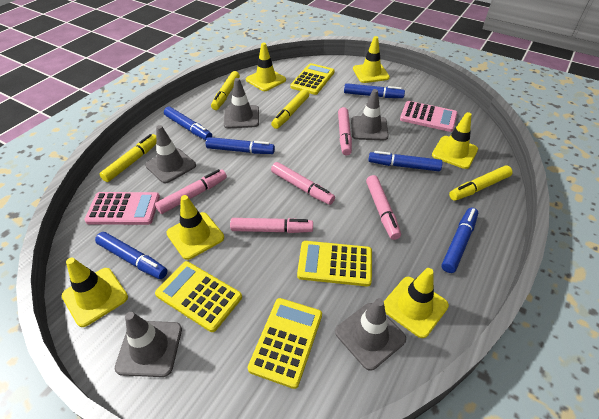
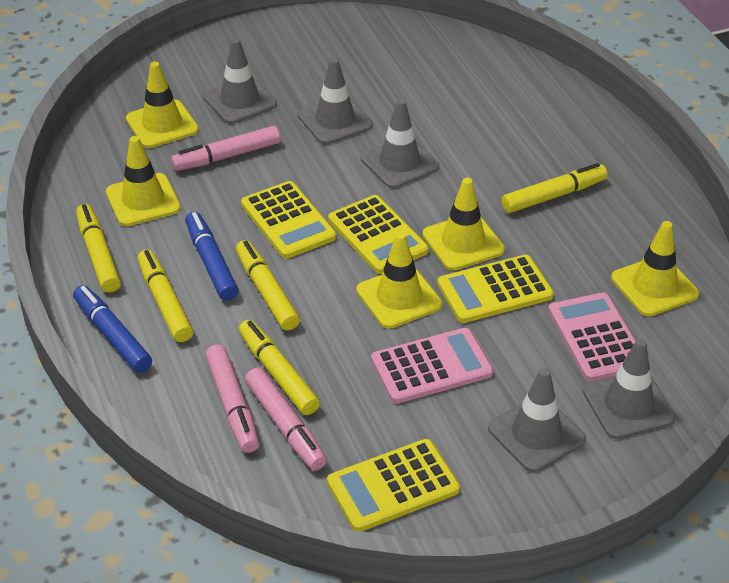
blue marker: 6 -> 2
pink marker: 5 -> 3
yellow marker: 4 -> 5
yellow traffic cone: 6 -> 5

